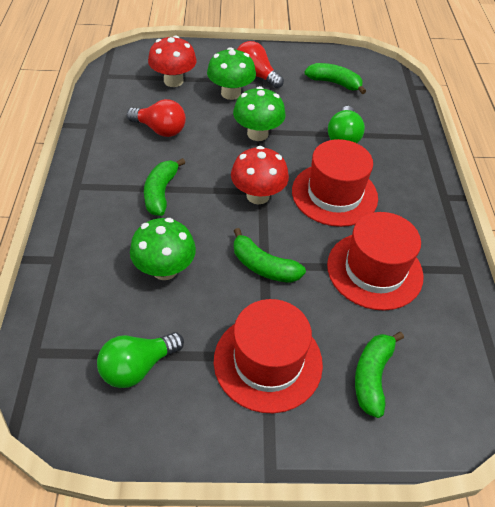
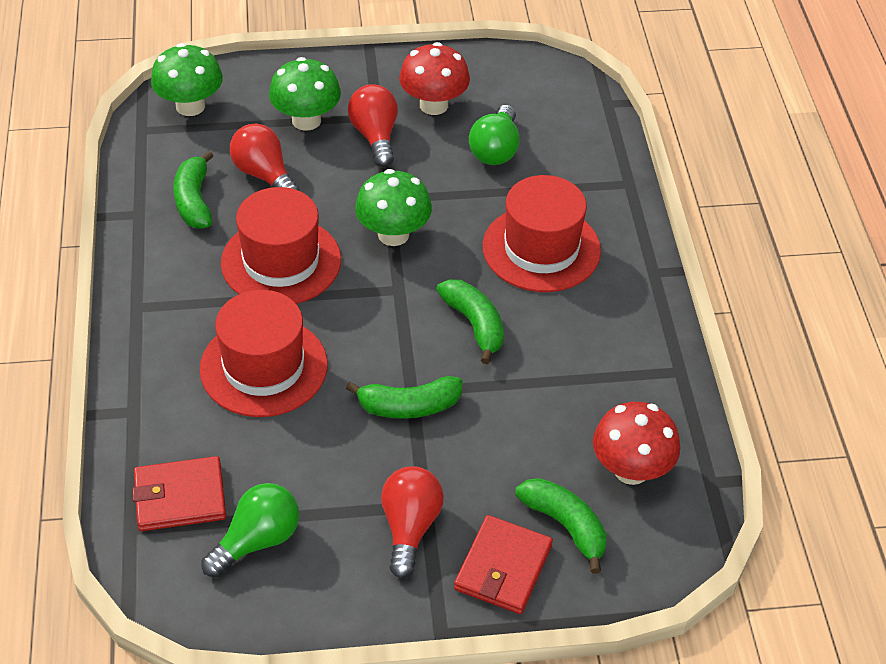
red light bulb: 2 -> 3
red wallet: 0 -> 2

